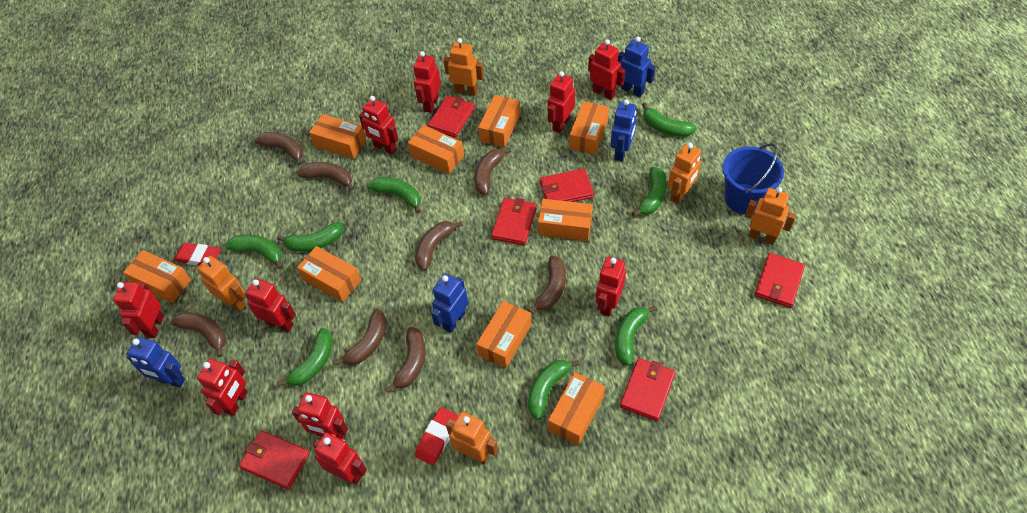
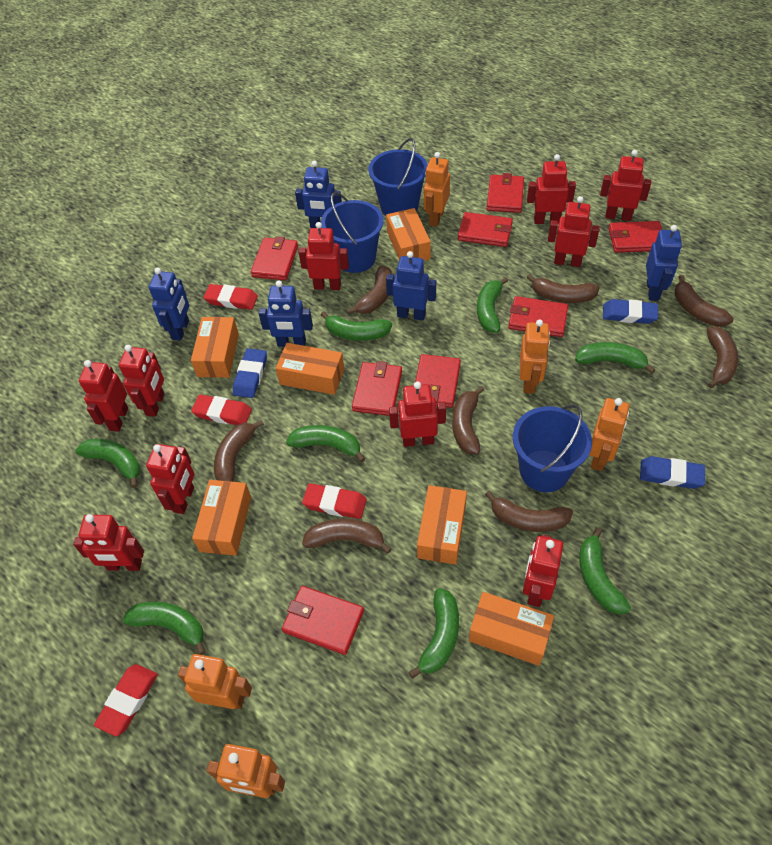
blue bucket: 1 -> 3
blue eraser: 0 -> 3
blue robot: 4 -> 5
orange box: 9 -> 6
red eraser: 2 -> 4
red wallet: 6 -> 8

